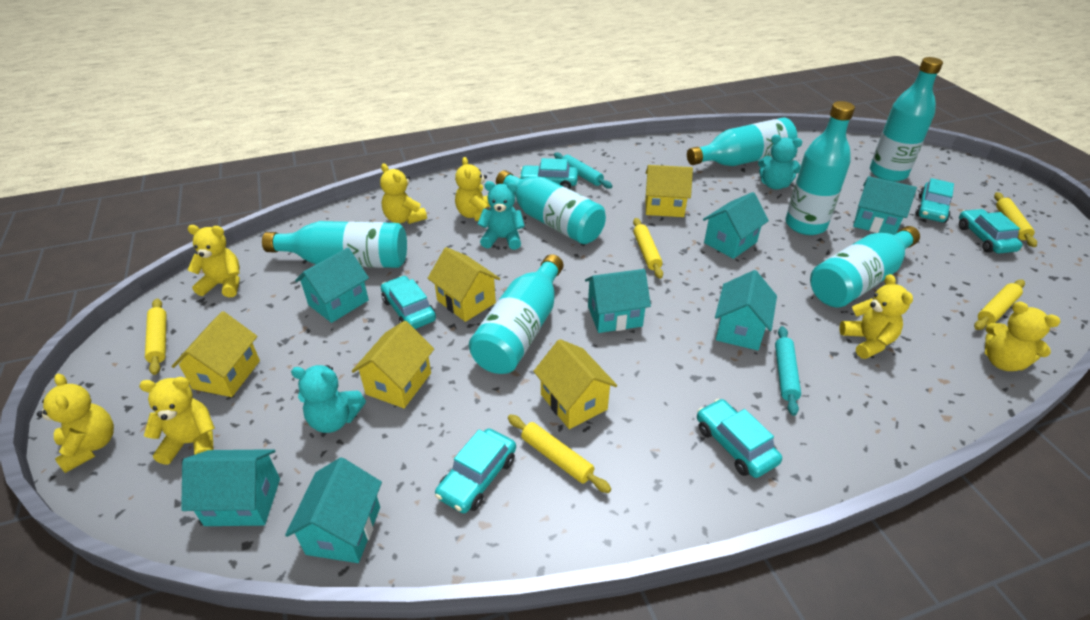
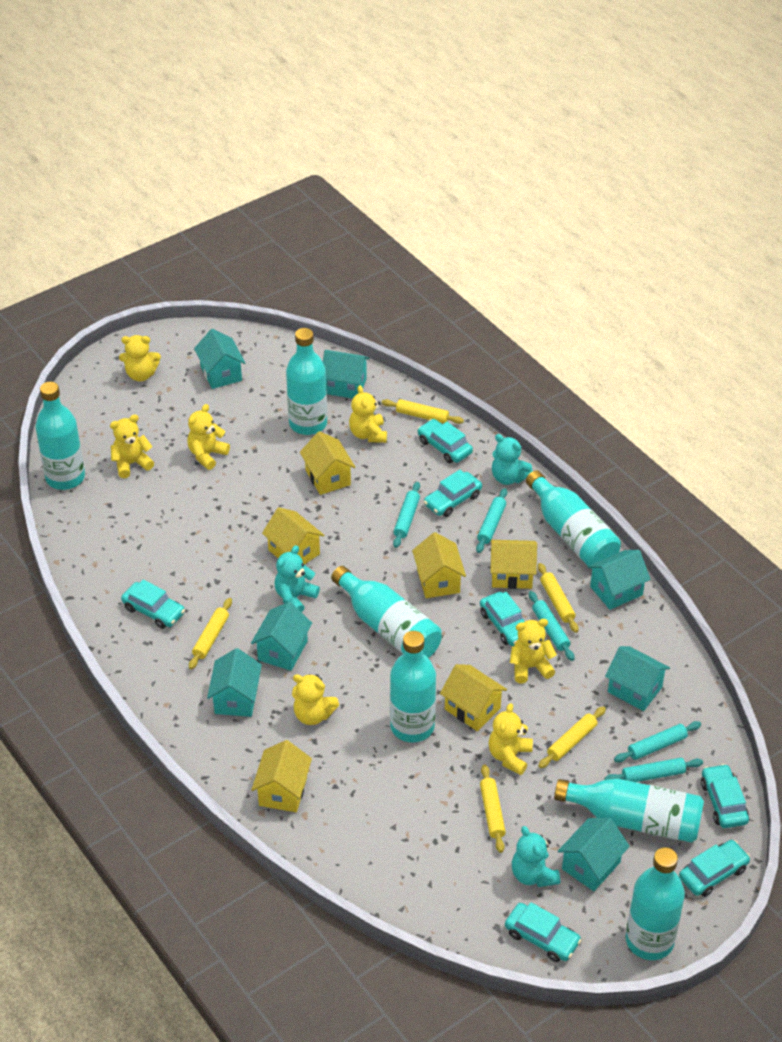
turquoise car: 6 -> 7
turquoise rolling pin: 2 -> 5
yellow house: 5 -> 6

